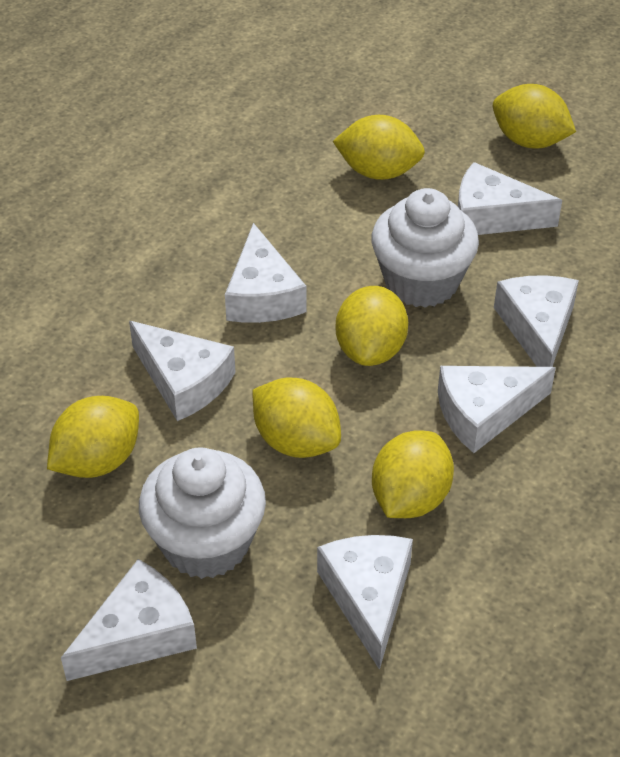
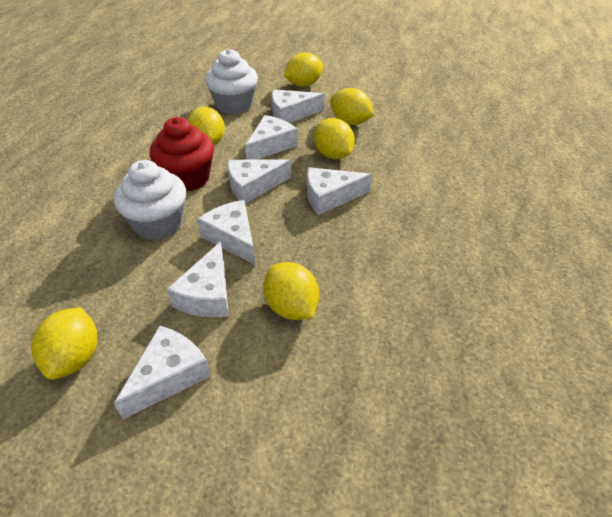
red cupcake: 0 -> 1

